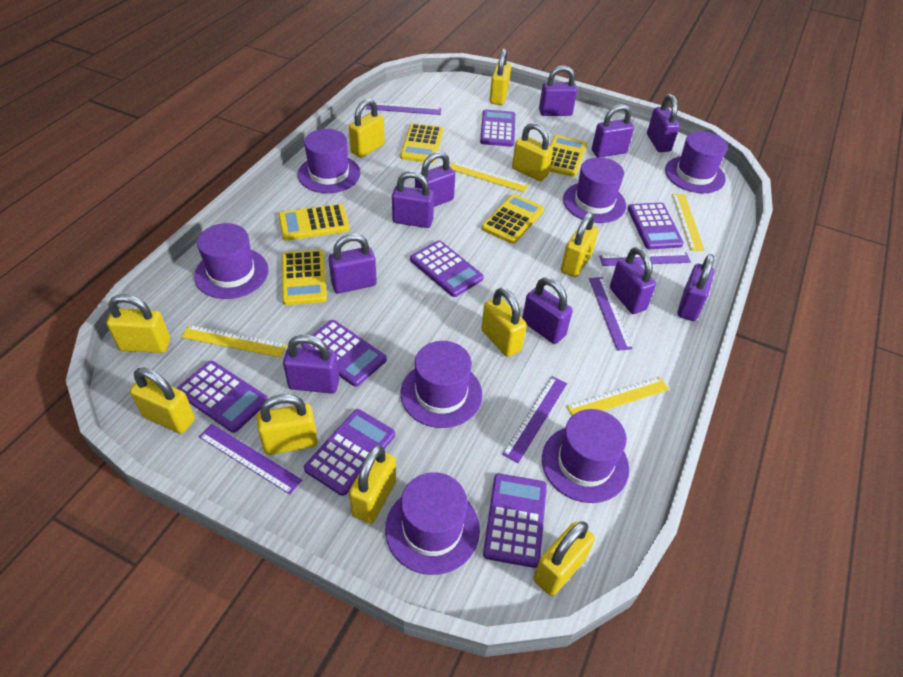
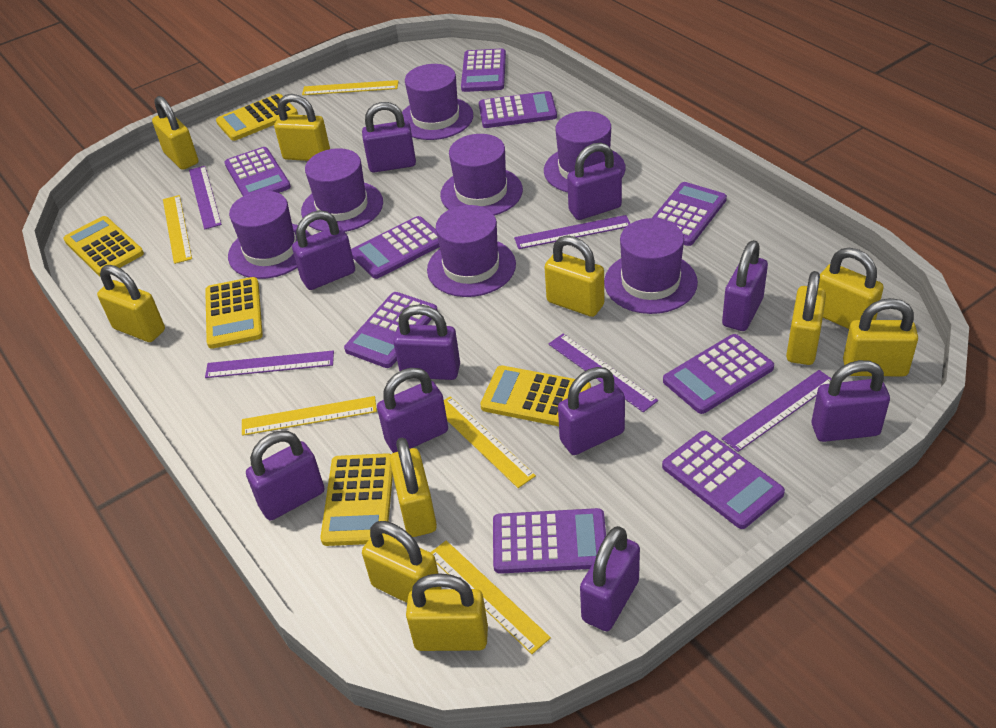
purple calculator: 7 -> 9
yellow ruler: 4 -> 5

